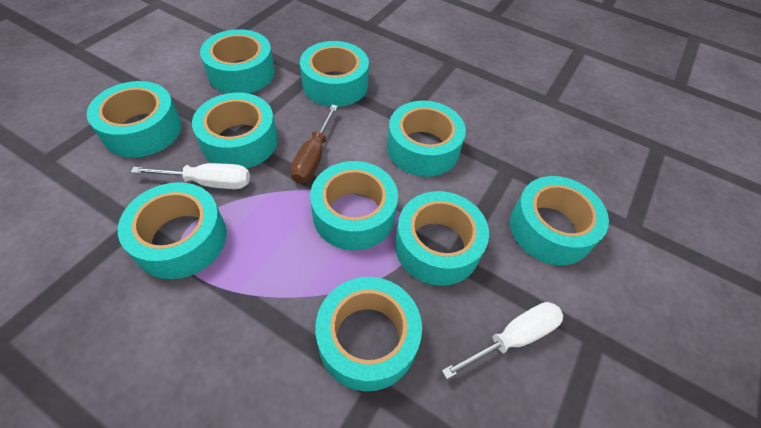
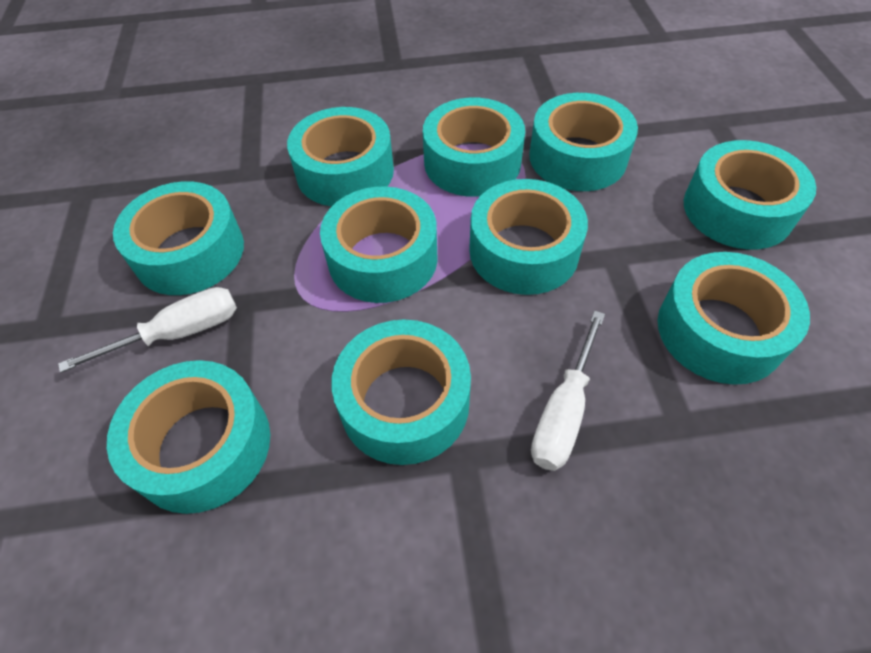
brown screwdriver: 1 -> 0

